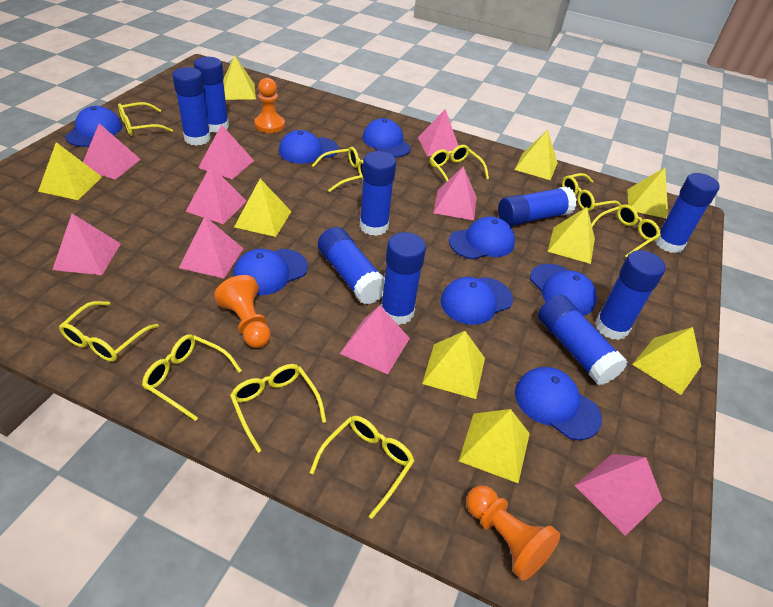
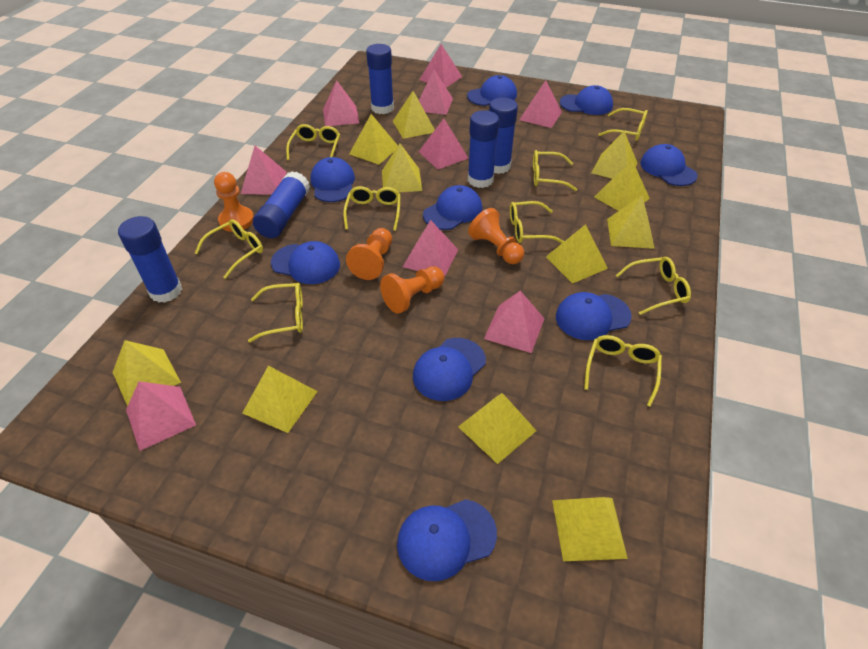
blue cap: 8 -> 9
blue glue stick: 9 -> 5
orange pawn: 3 -> 4
yellow pyramid: 9 -> 11

